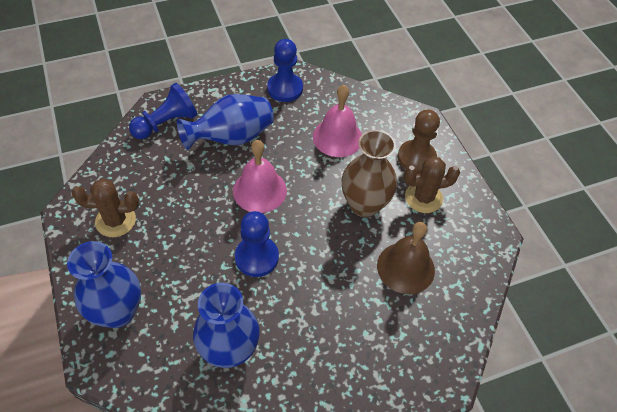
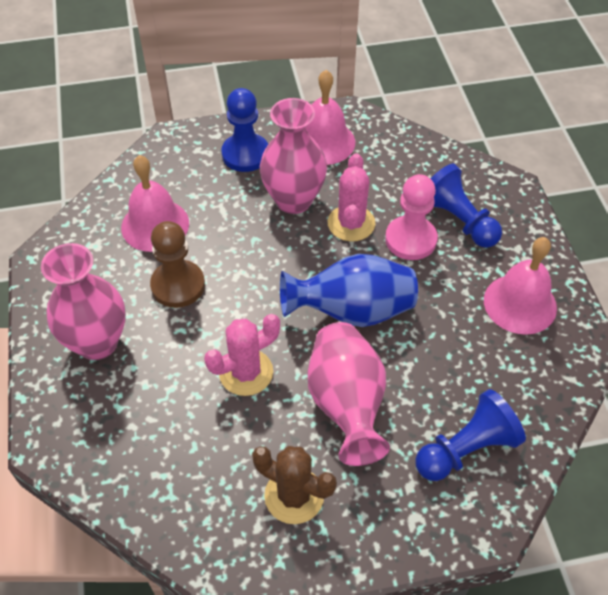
blue vase: 3 -> 1
brown bell: 1 -> 0
brown cactus: 2 -> 1
brown vase: 1 -> 0
pink bell: 2 -> 3
pink cactus: 0 -> 2
pink pawn: 0 -> 1
pink vase: 0 -> 3

